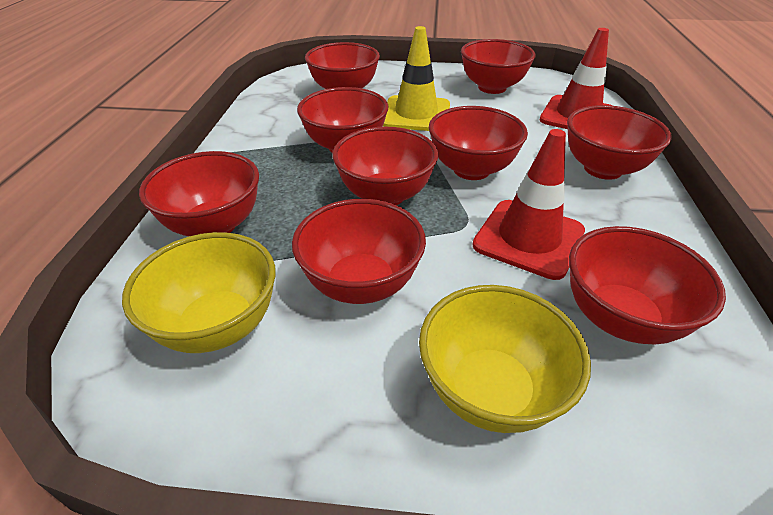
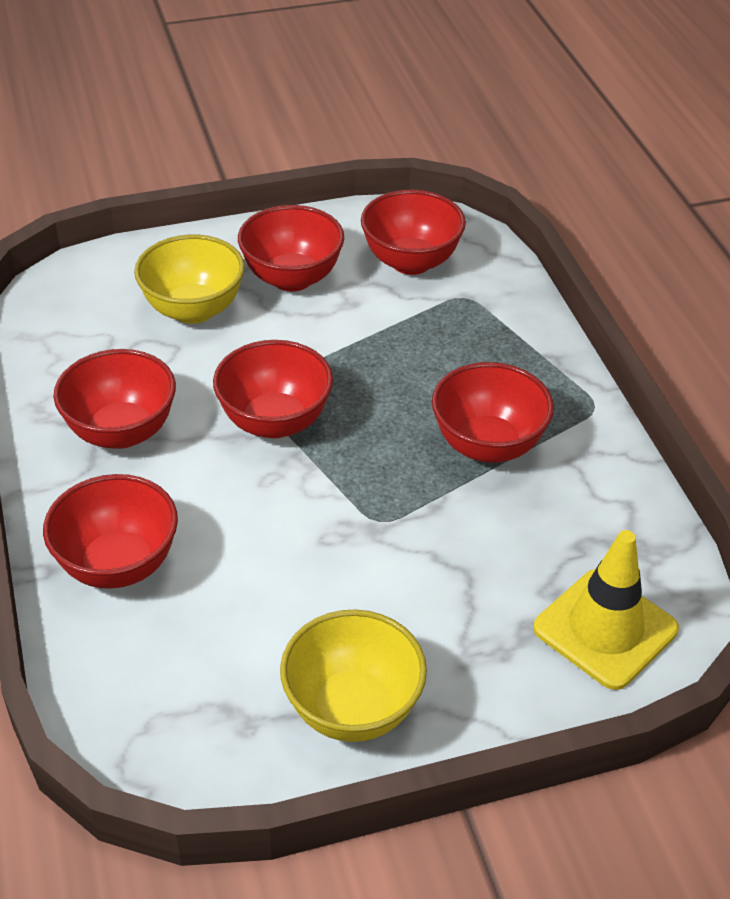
red bowl: 9 -> 6
red traffic cone: 2 -> 0

